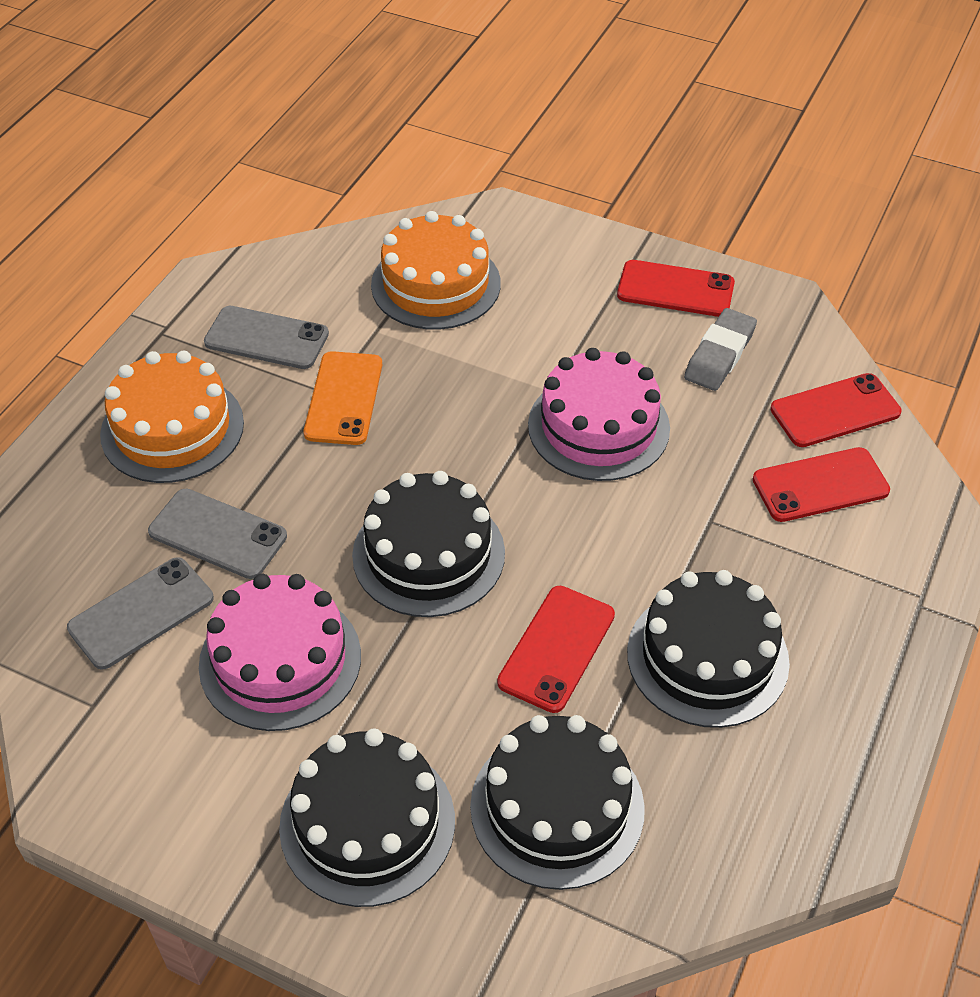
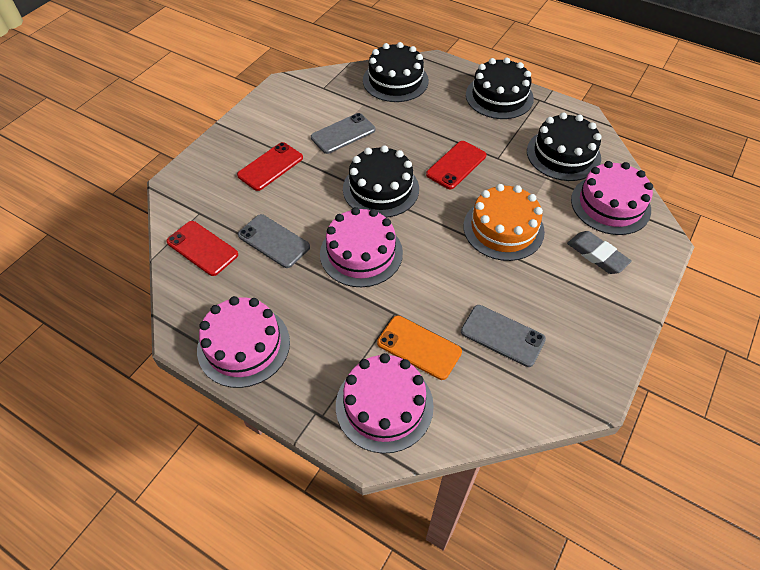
orange cake: 2 -> 1
pink cake: 2 -> 4
red phone: 4 -> 3

